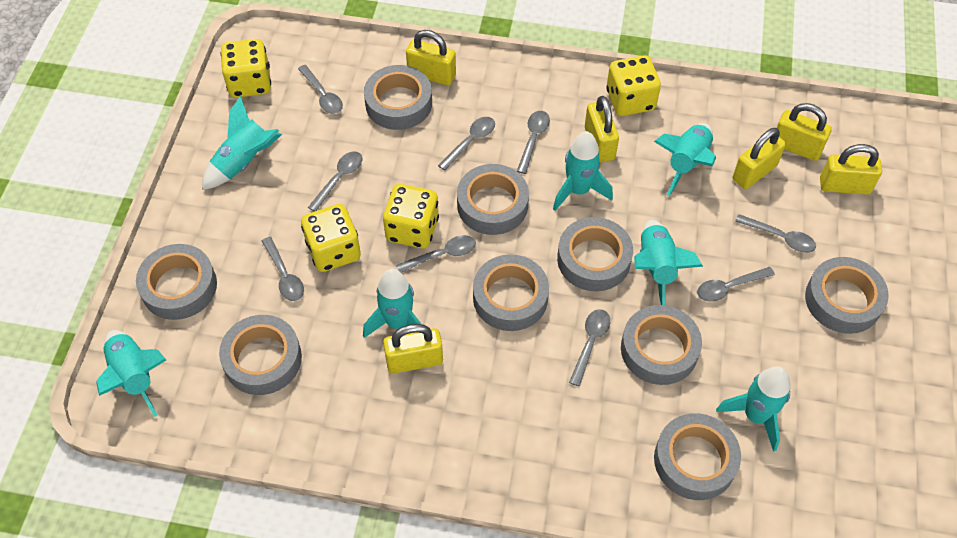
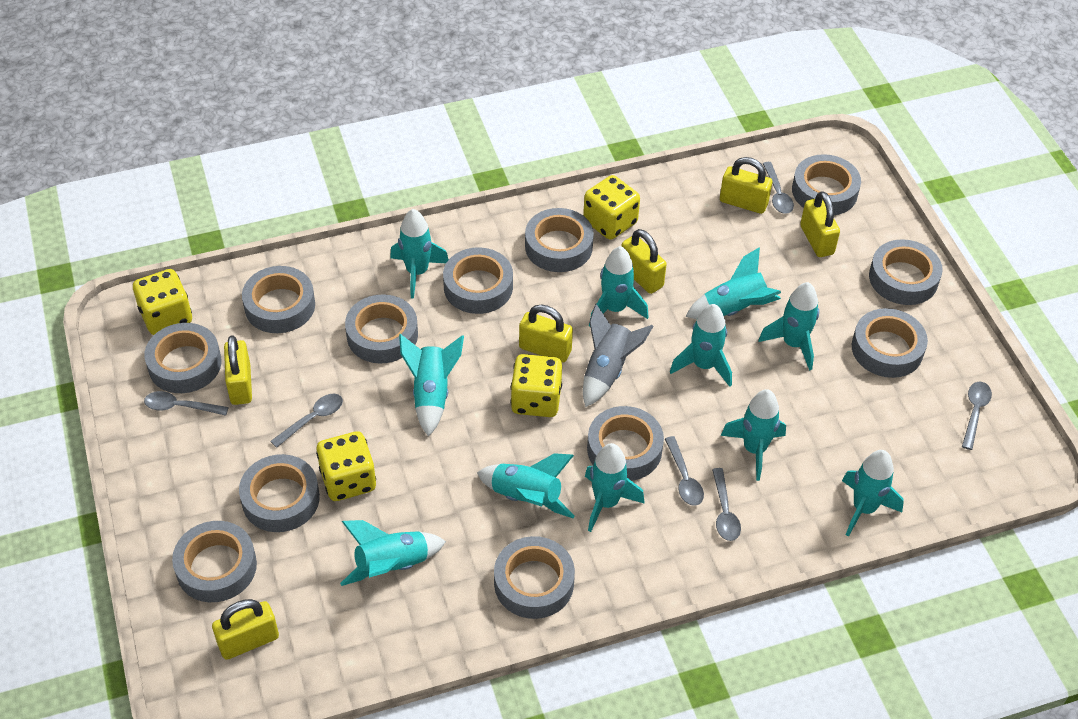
grey rocket: 0 -> 1
grey spoon: 9 -> 6
grey tape: 9 -> 12
turquoise rocket: 7 -> 11

